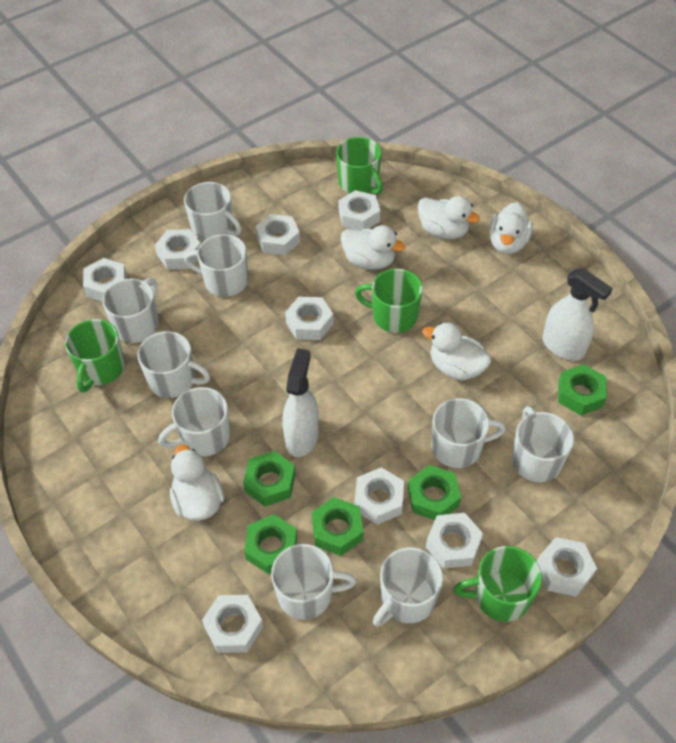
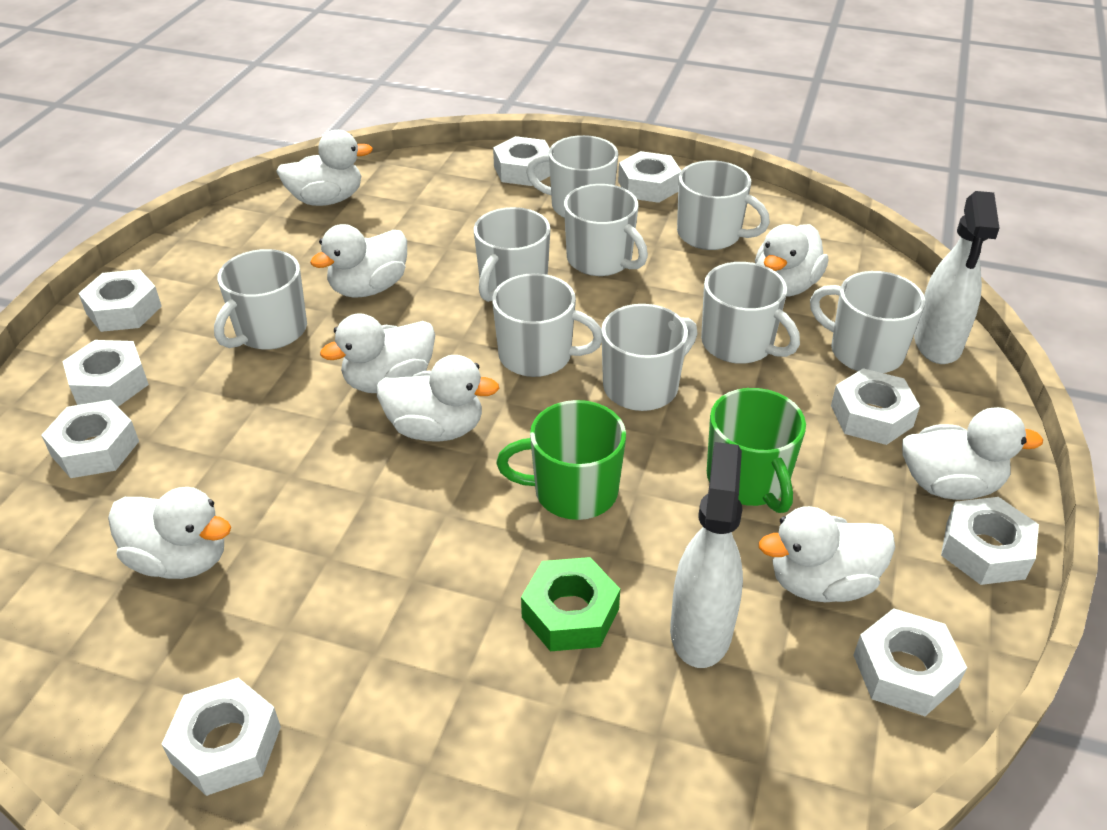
green mug: 4 -> 2
green nut: 5 -> 1
white duck: 5 -> 8

